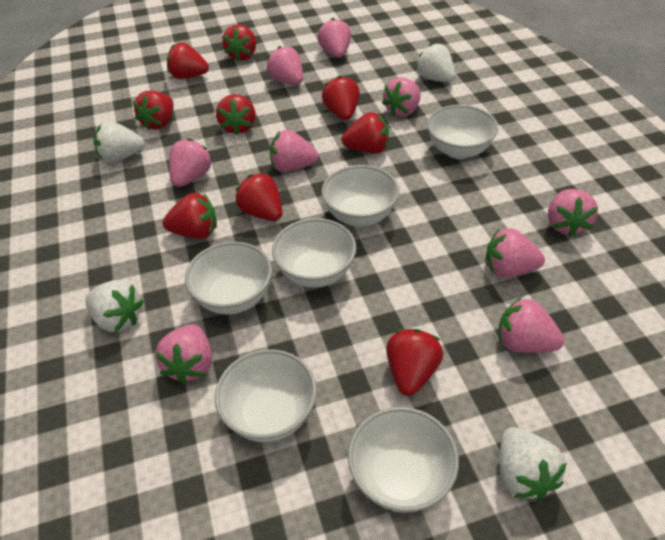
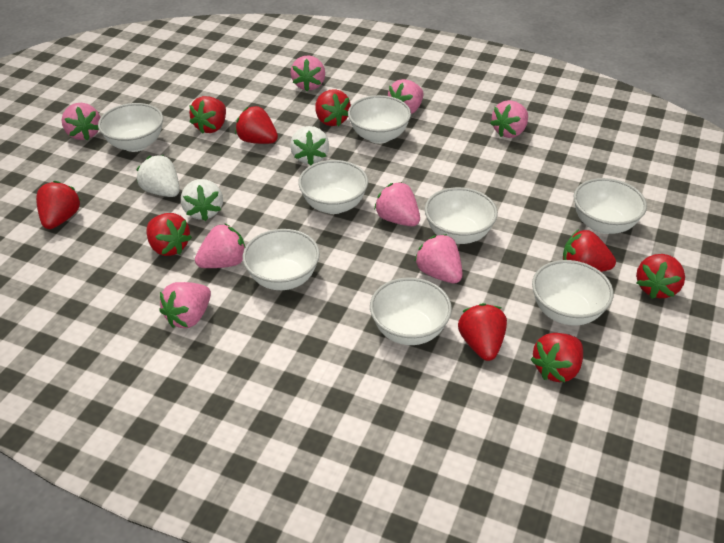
pink strawberry: 9 -> 8
white bowl: 6 -> 8
white strawberry: 4 -> 3

